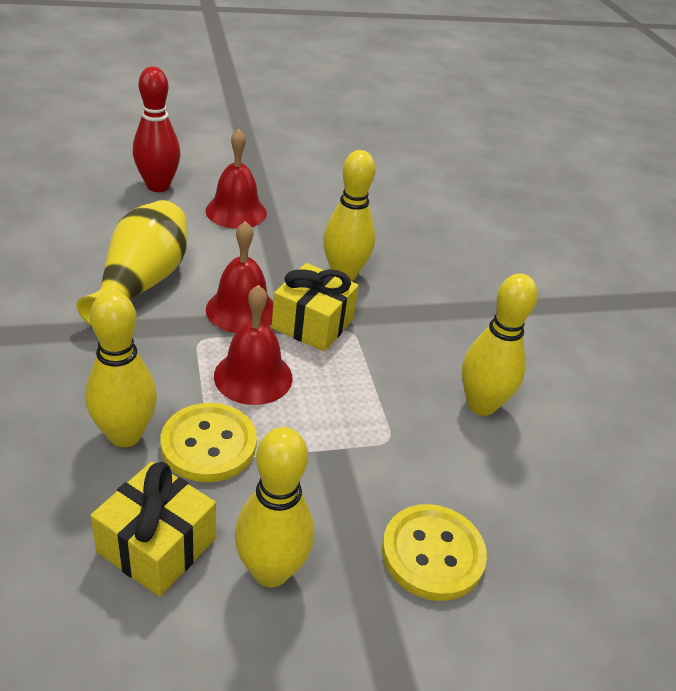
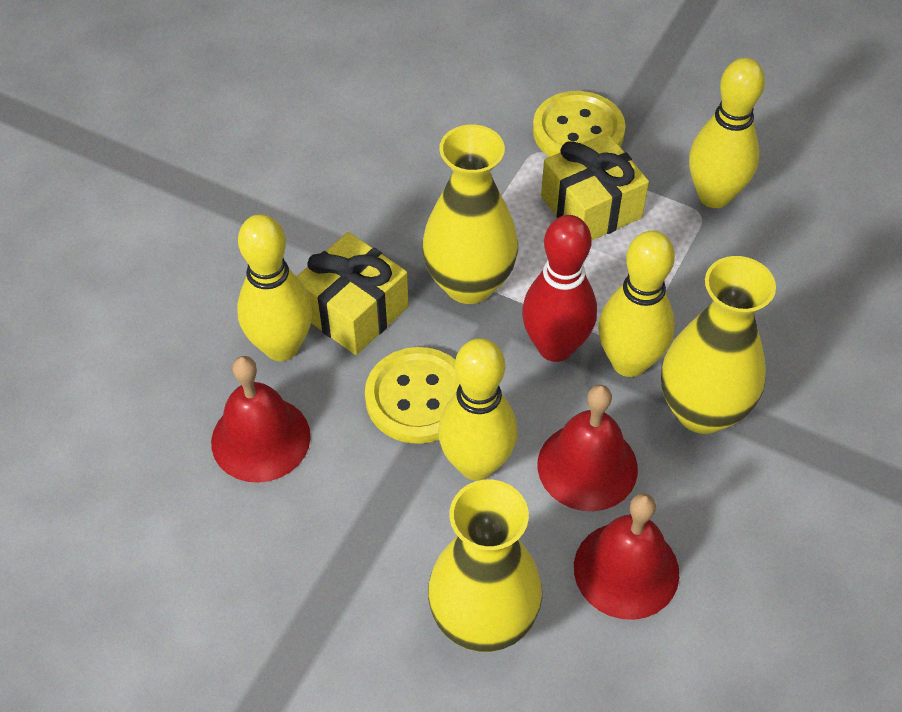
yellow vase: 1 -> 3

